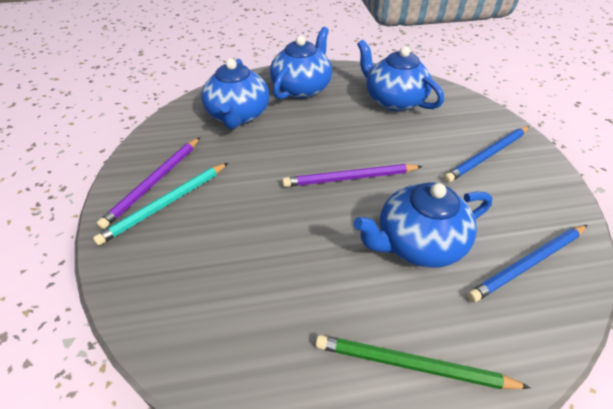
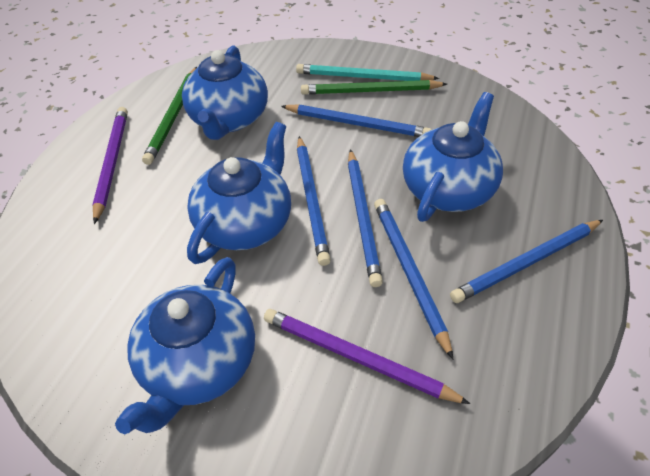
blue pencil: 2 -> 5
green pencil: 1 -> 2

